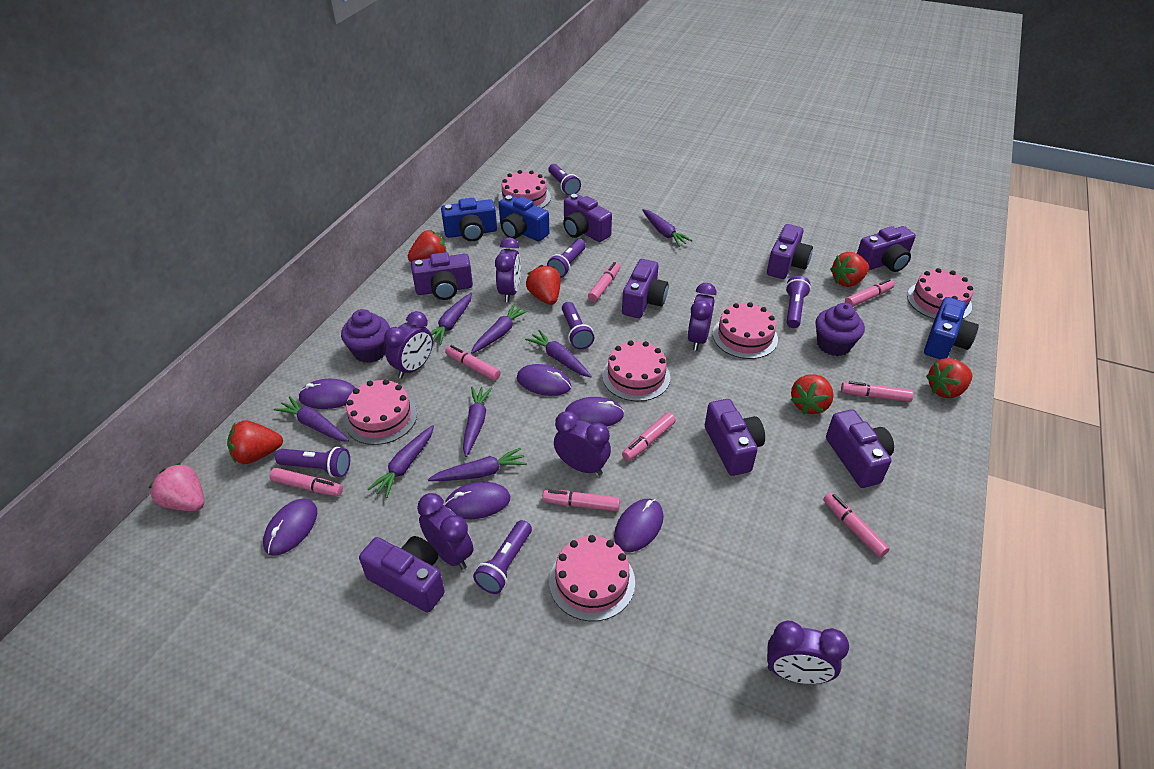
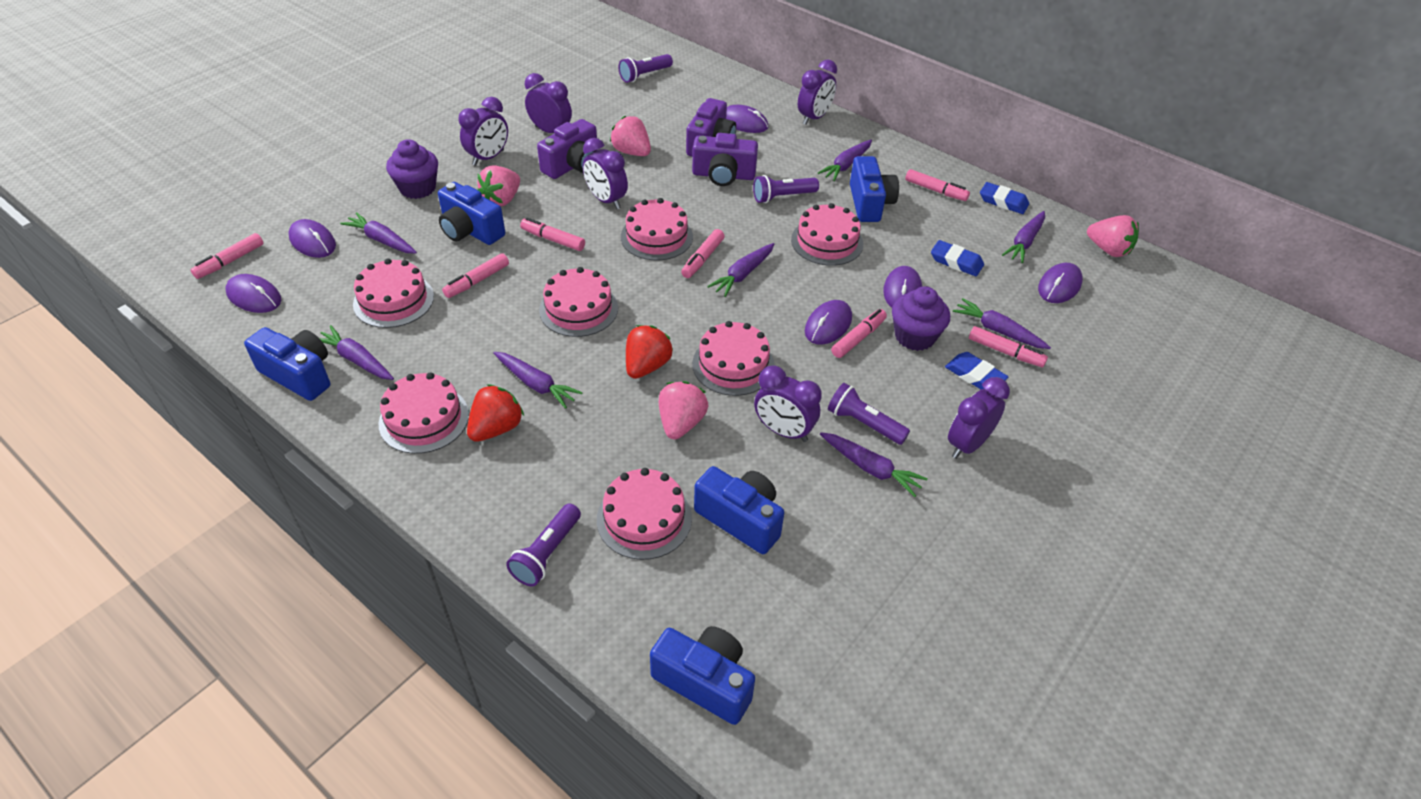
blue camera: 3 -> 5
blue eraser: 0 -> 3
pink cake: 6 -> 7
pink marker: 8 -> 7
pink strawberry: 1 -> 4
purple camera: 8 -> 3
purple flashlight: 6 -> 4
red strawberry: 6 -> 2

